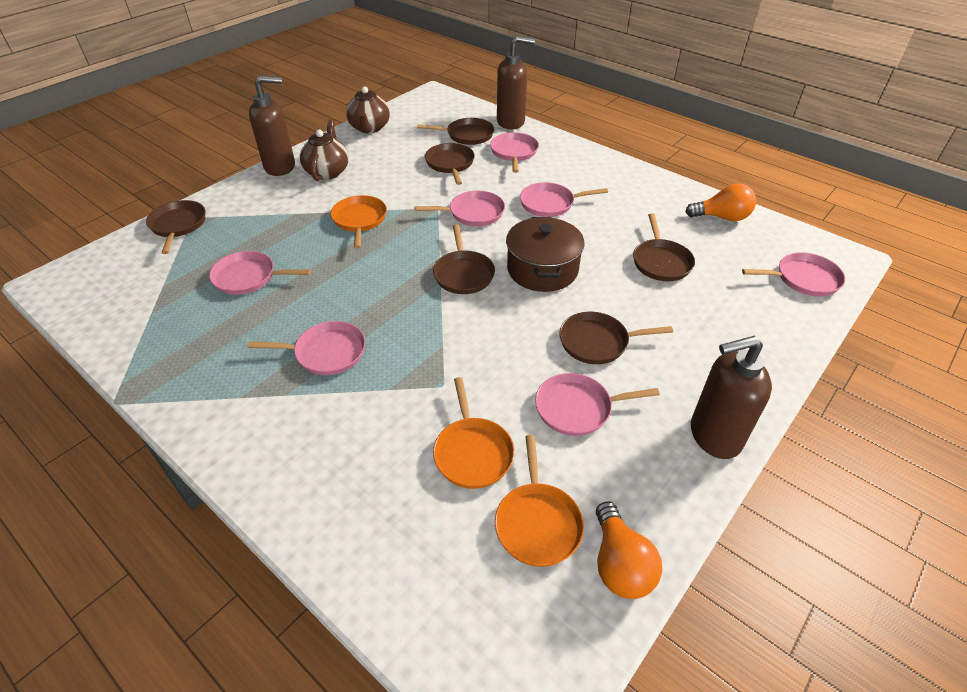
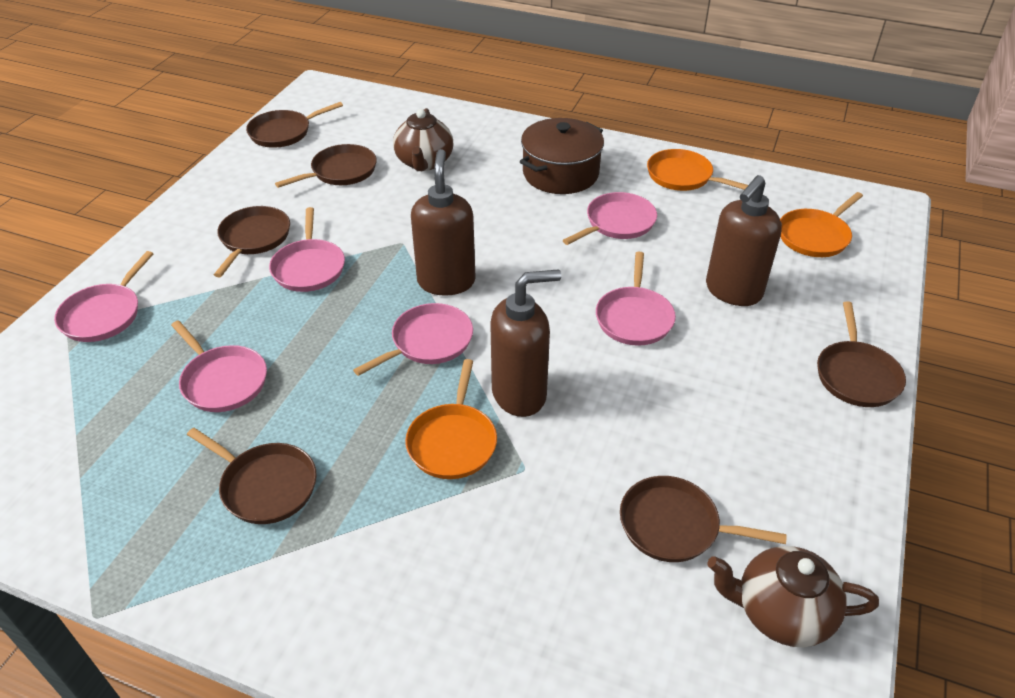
orange light bulb: 2 -> 0
pink pan: 7 -> 6

